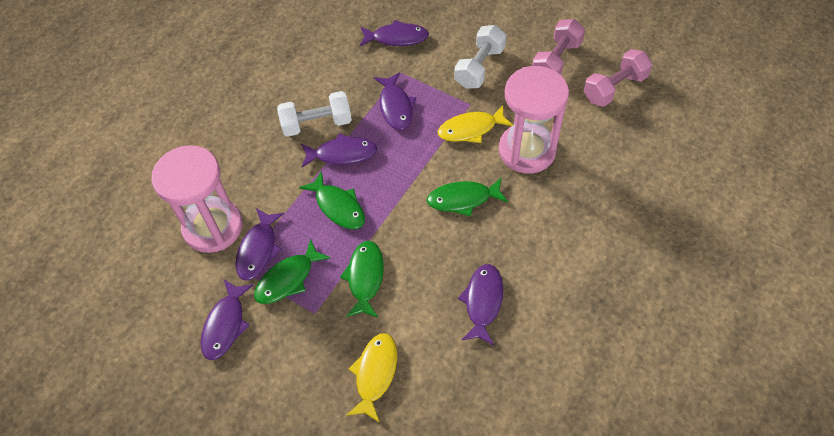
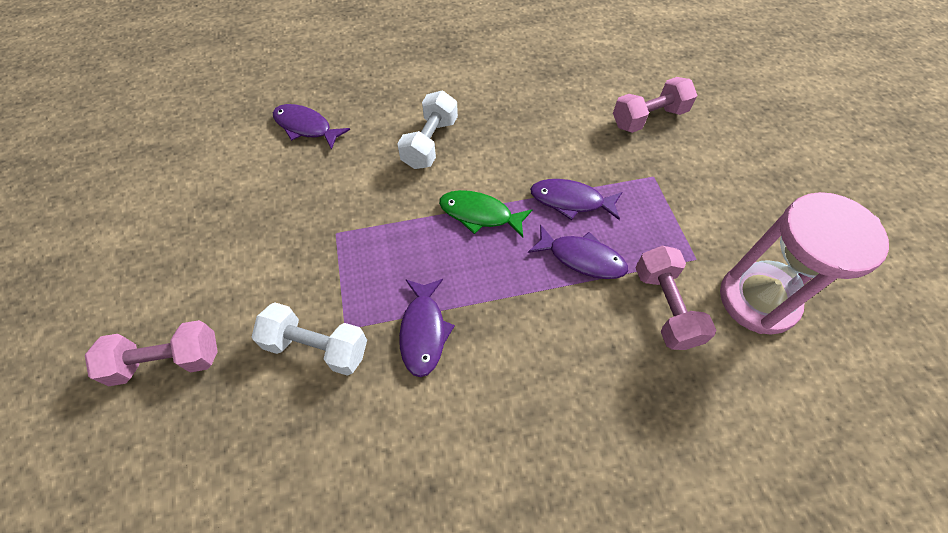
green fish: 4 -> 1
pink dumbbell: 2 -> 3
pink hourglass: 2 -> 1
purple fish: 6 -> 4
yellow fish: 2 -> 0

